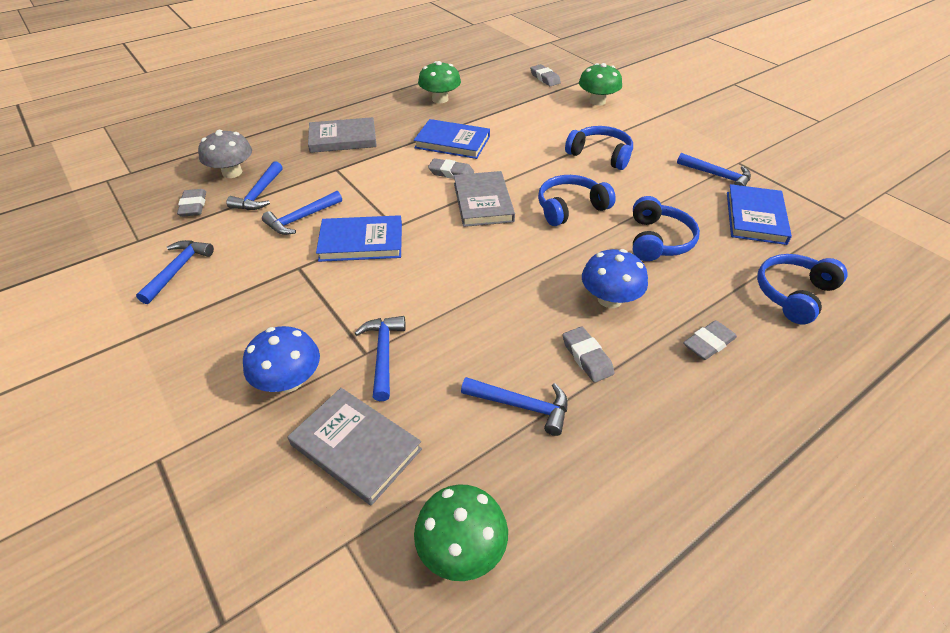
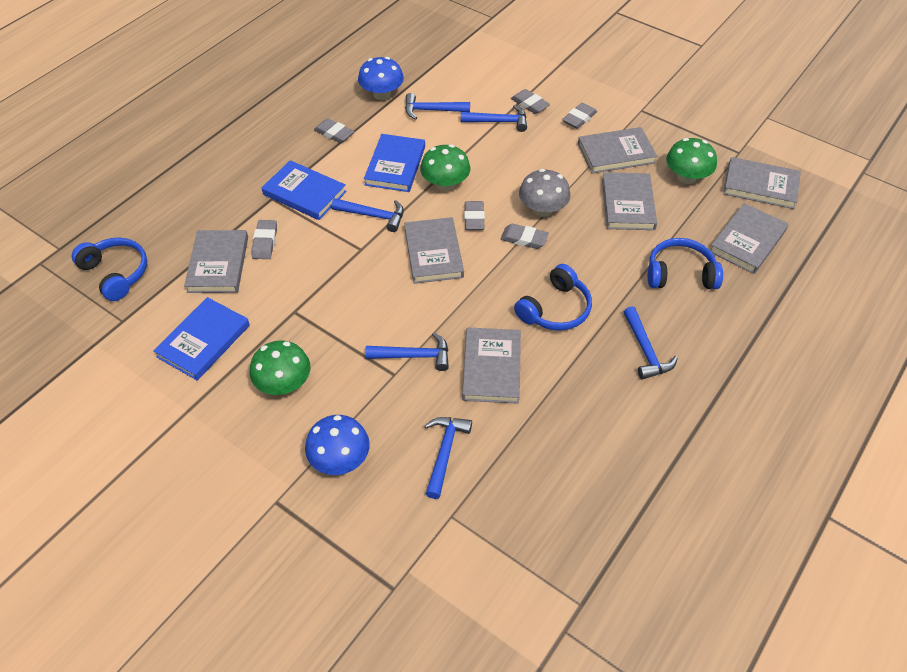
blue headphones: 4 -> 3
grey book: 3 -> 7
grey eraser: 5 -> 6

